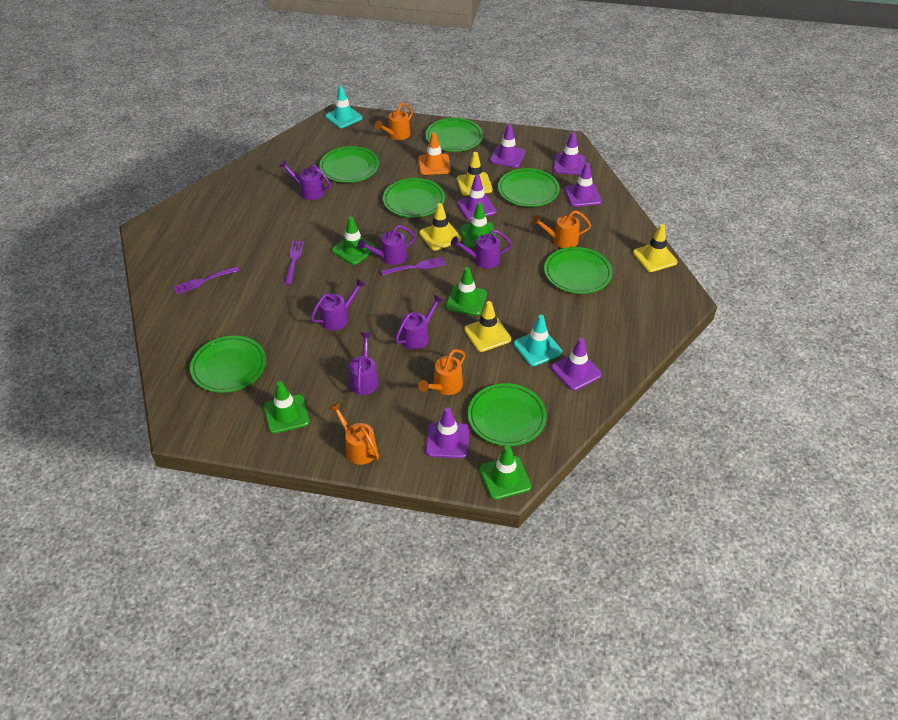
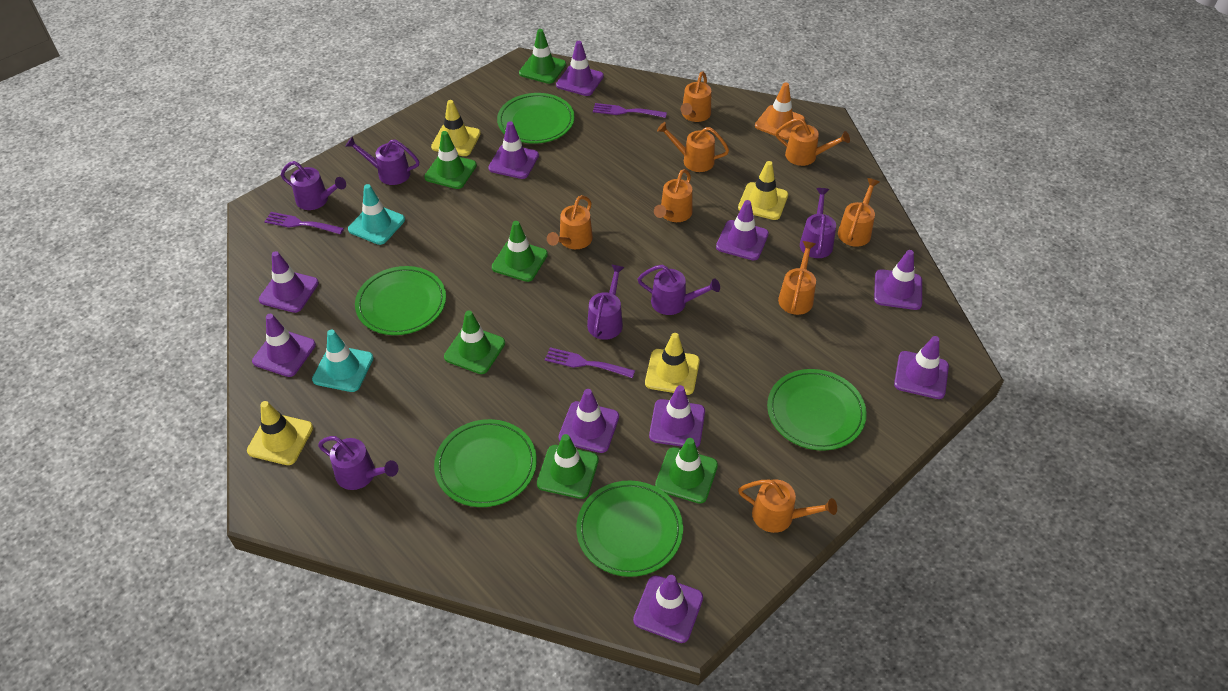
green plate: 7 -> 5
green traffic cone: 5 -> 6
orange watering can: 4 -> 8
purple traffic cone: 6 -> 10

